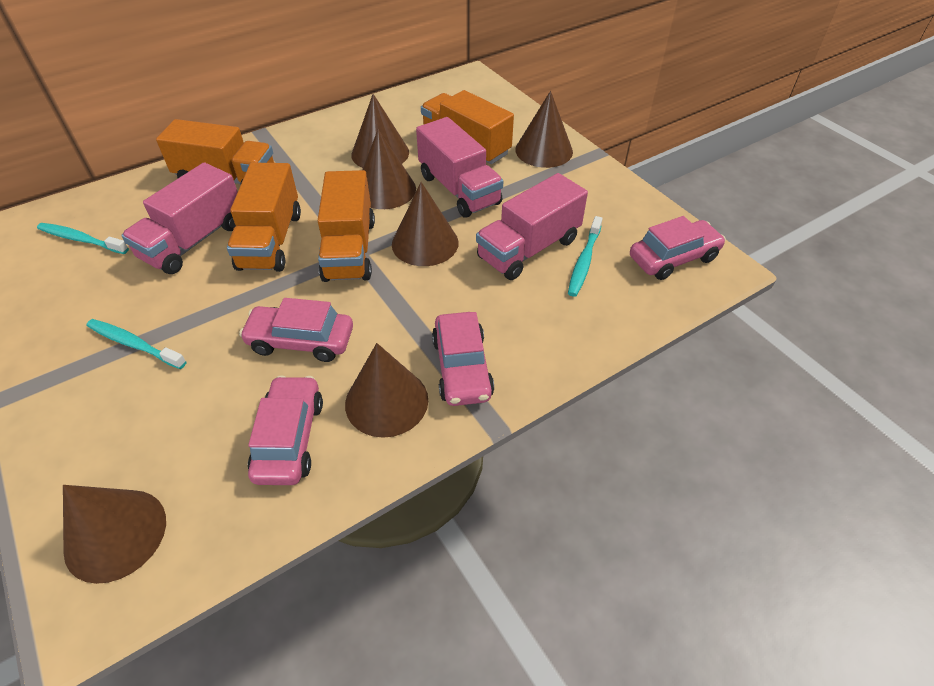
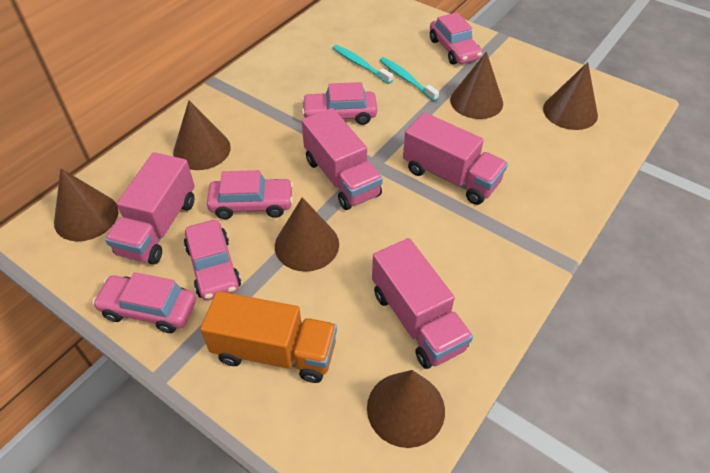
orange truck: 4 -> 1
pink car: 4 -> 5
pink truck: 3 -> 4
turquoise toothbrush: 3 -> 2

